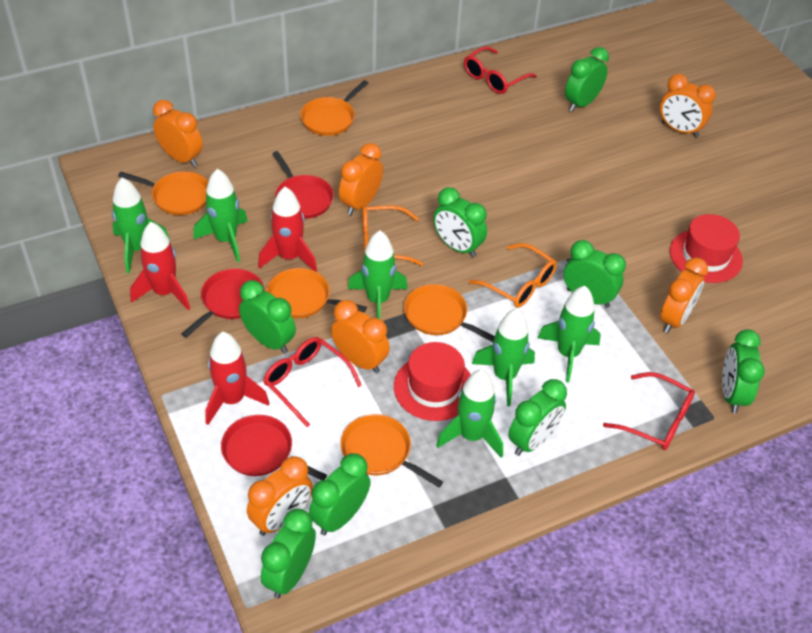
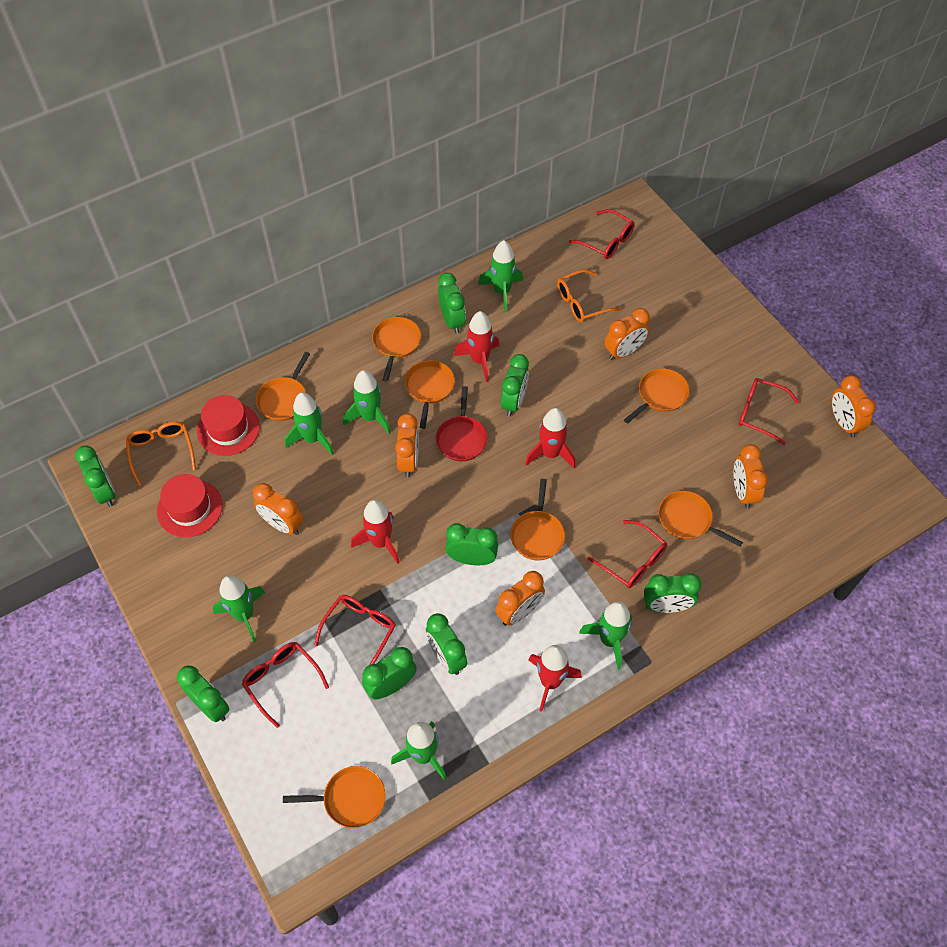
orange pan: 5 -> 7
red glasses: 3 -> 5
red pan: 3 -> 1
red rocket: 3 -> 4

